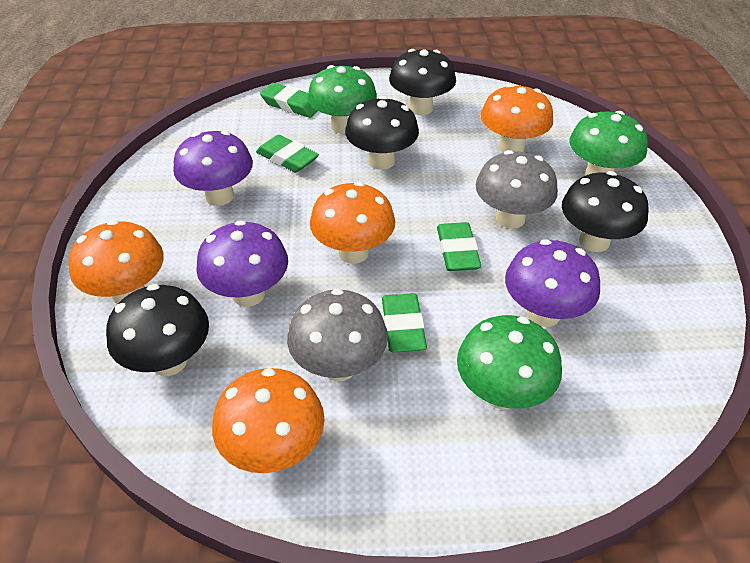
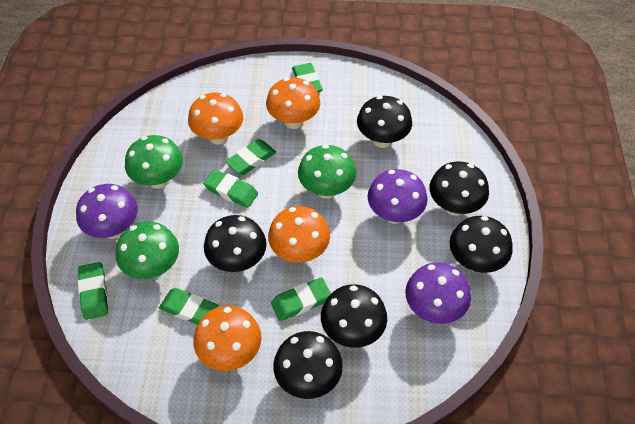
black mushroom: 4 -> 6
green eraser: 4 -> 6
grey mushroom: 2 -> 0

